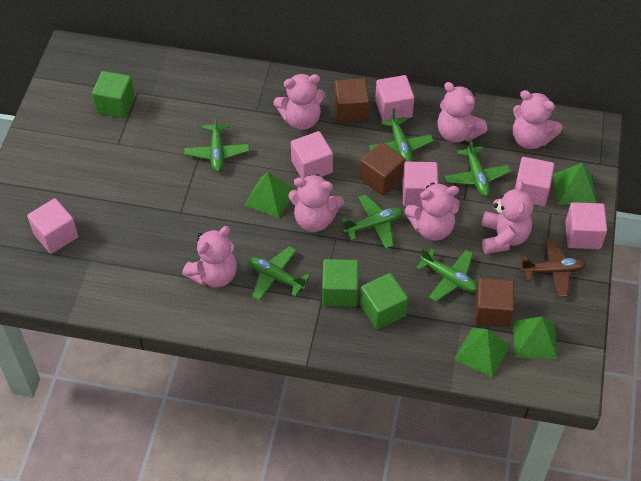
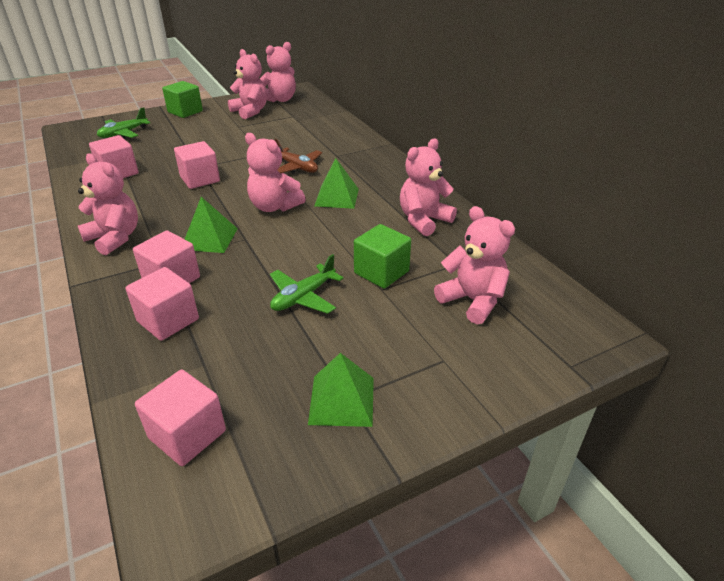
brown cube: 3 -> 0
green cube: 3 -> 2
green plane: 6 -> 2
green pyramid: 4 -> 3
pink cube: 6 -> 5
pink teddy bear: 7 -> 6

